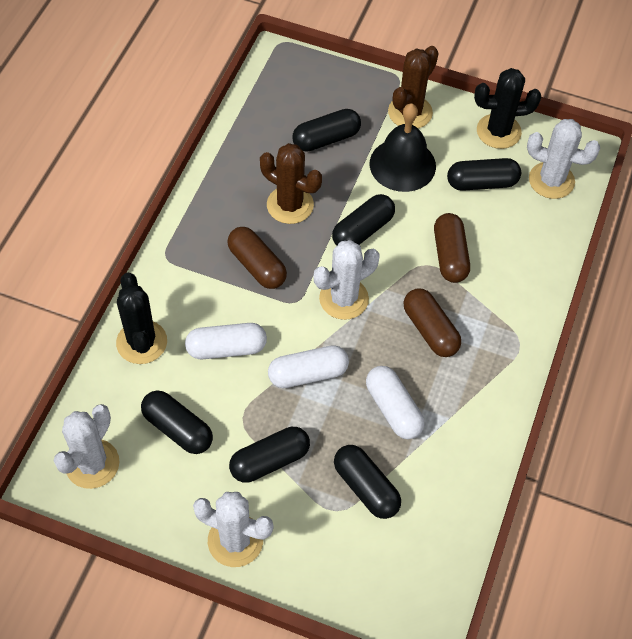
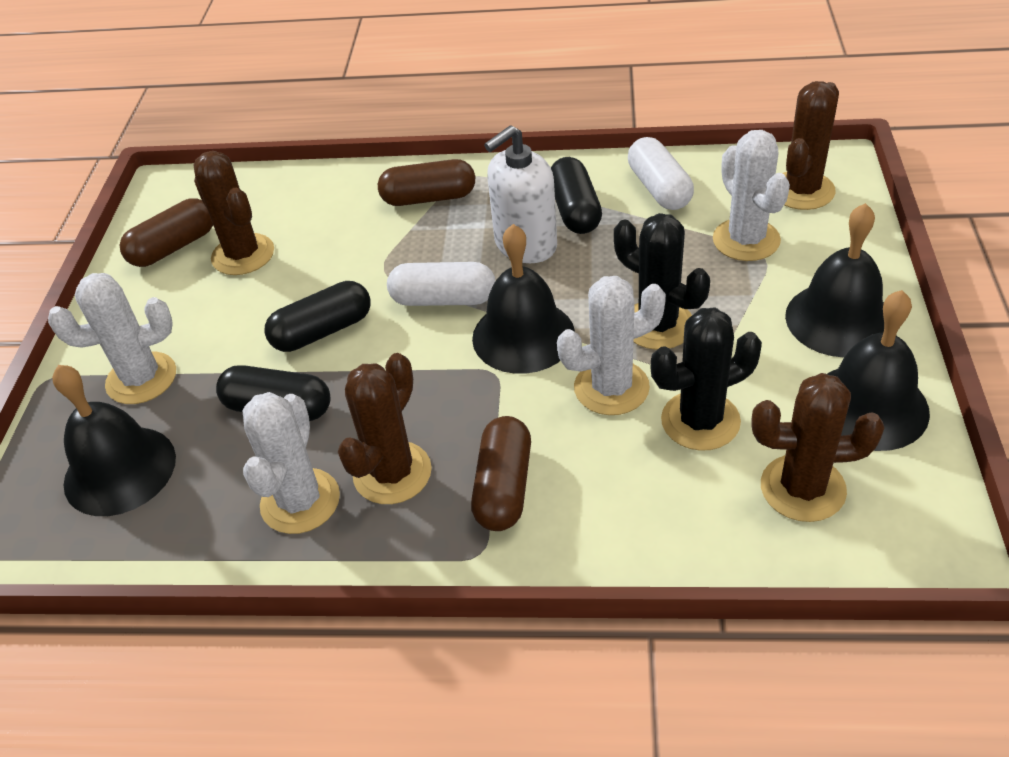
black bell: 1 -> 4
black capsule: 6 -> 3
brown cactus: 2 -> 4
white capsule: 3 -> 2
white soap dispenser: 0 -> 1

